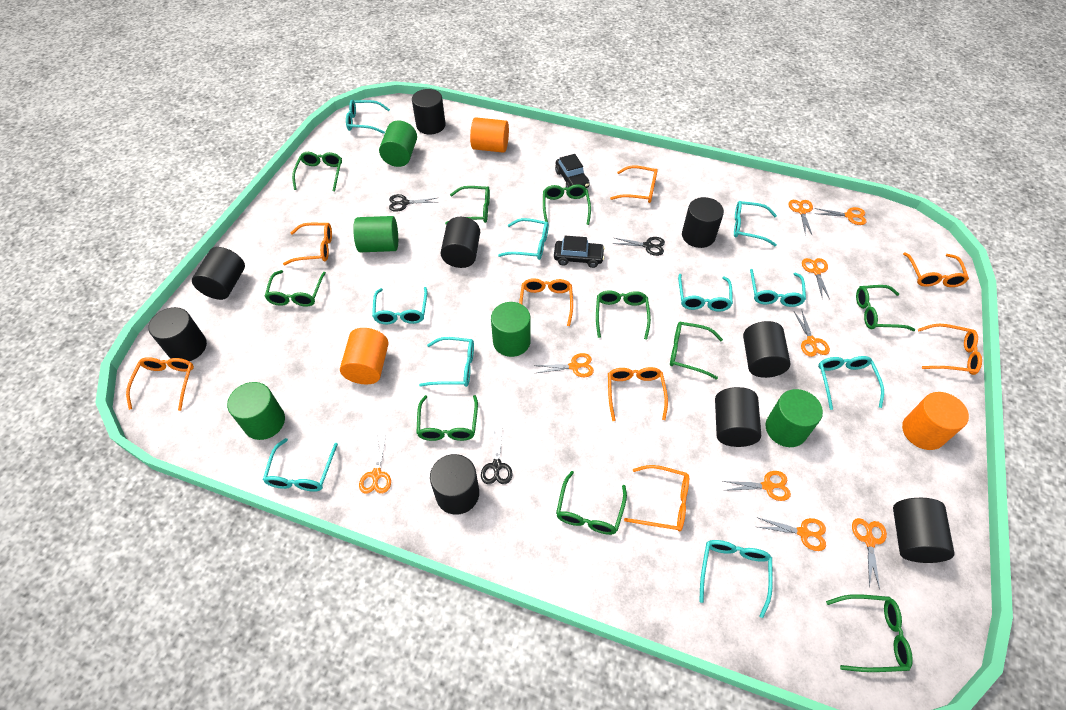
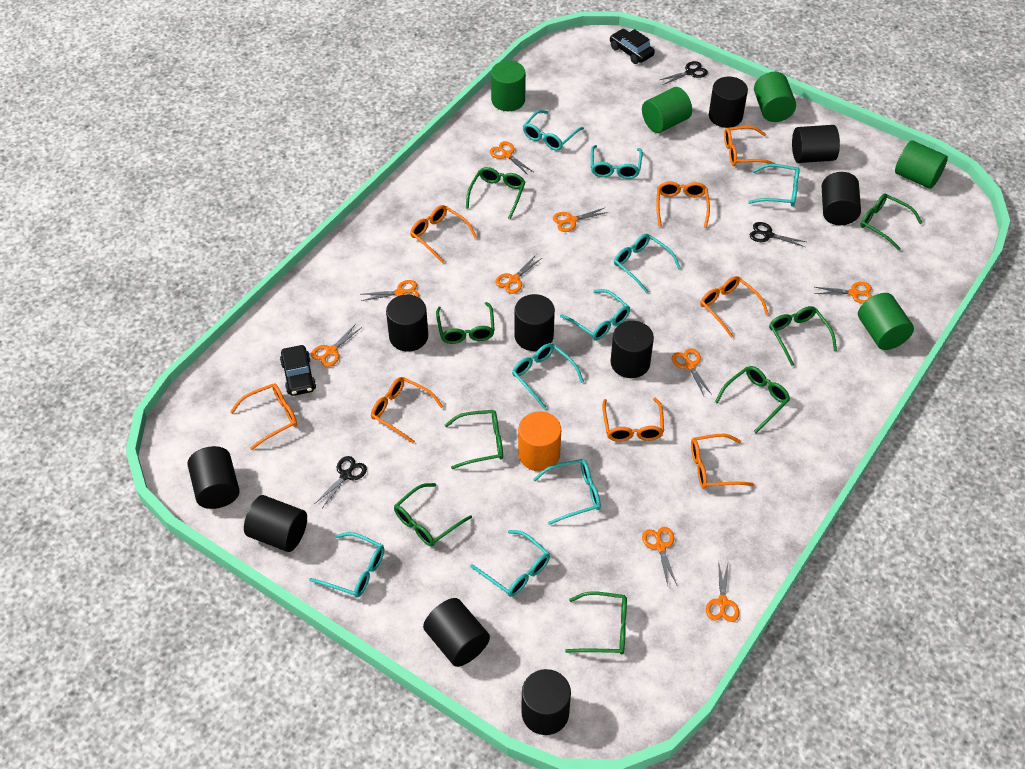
black cylinder: 9 -> 10
green glasses: 10 -> 8
orange cylinder: 3 -> 1
turquoise glasses: 10 -> 9

